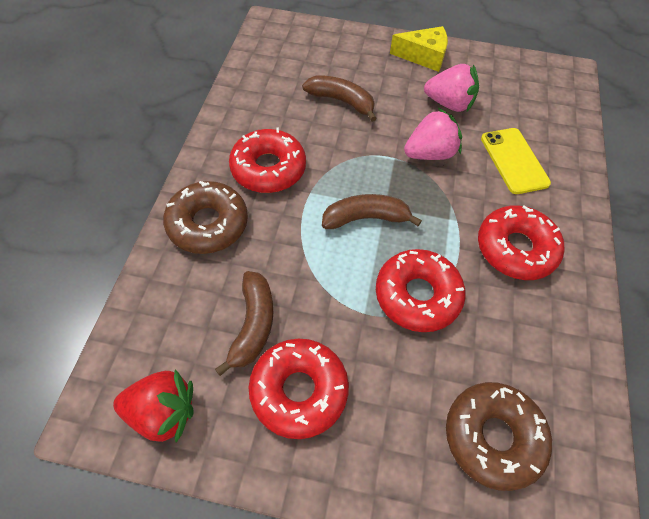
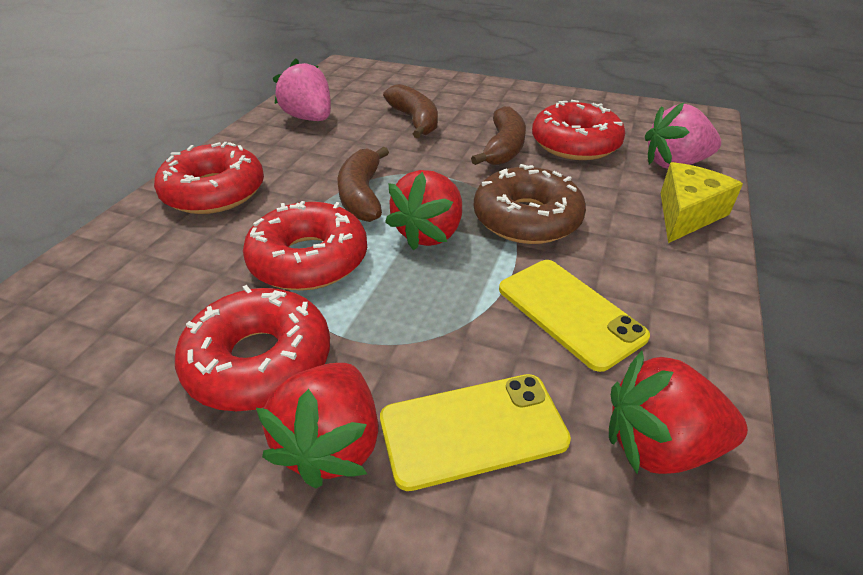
brown donut: 2 -> 1
red strawberry: 1 -> 3
yellow phone: 1 -> 2

